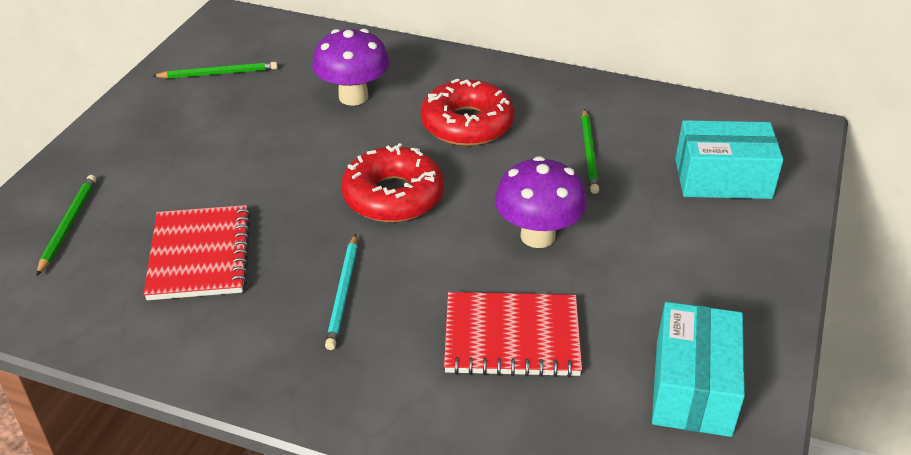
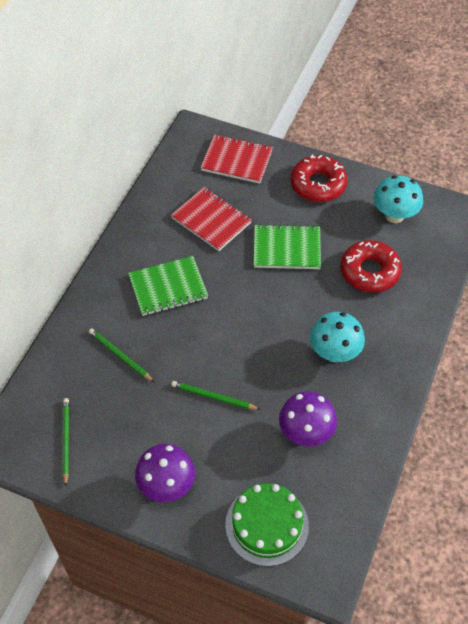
green cake: 0 -> 1
green notebook: 0 -> 2
turquoise box: 2 -> 0
turquoise mushroom: 0 -> 2
turquoise pencil: 1 -> 0

